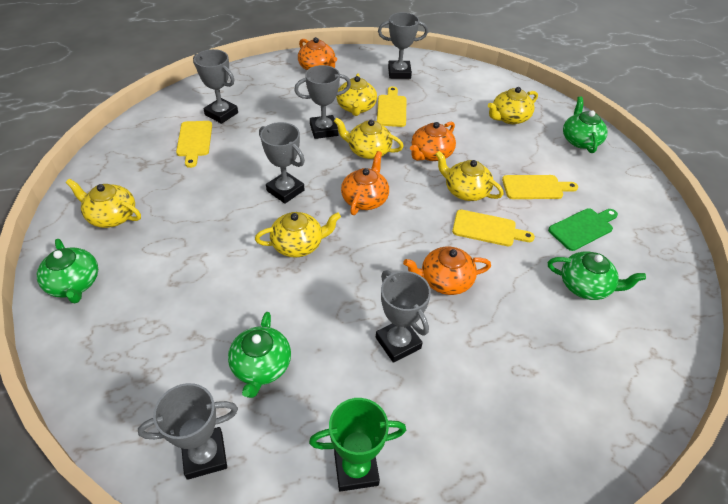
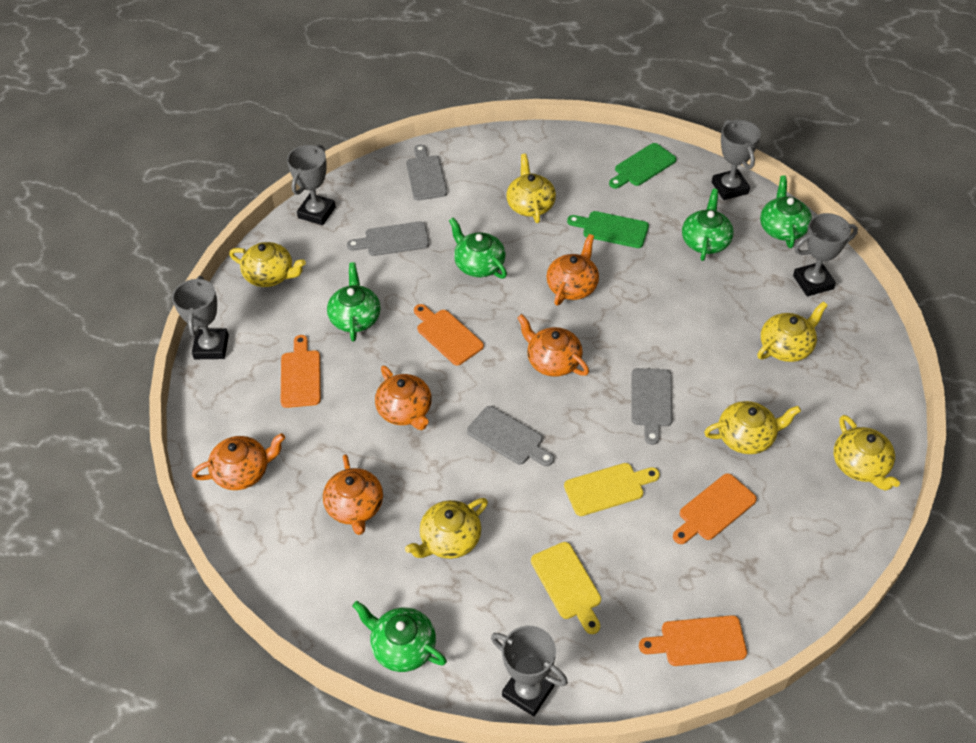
green cutting board: 1 -> 2
green teapot: 4 -> 5
green trophy: 1 -> 0
grey cutting board: 0 -> 4
grey trophy: 6 -> 5
orange cutting board: 0 -> 4
orange teapot: 4 -> 5
yellow cutting board: 4 -> 2

